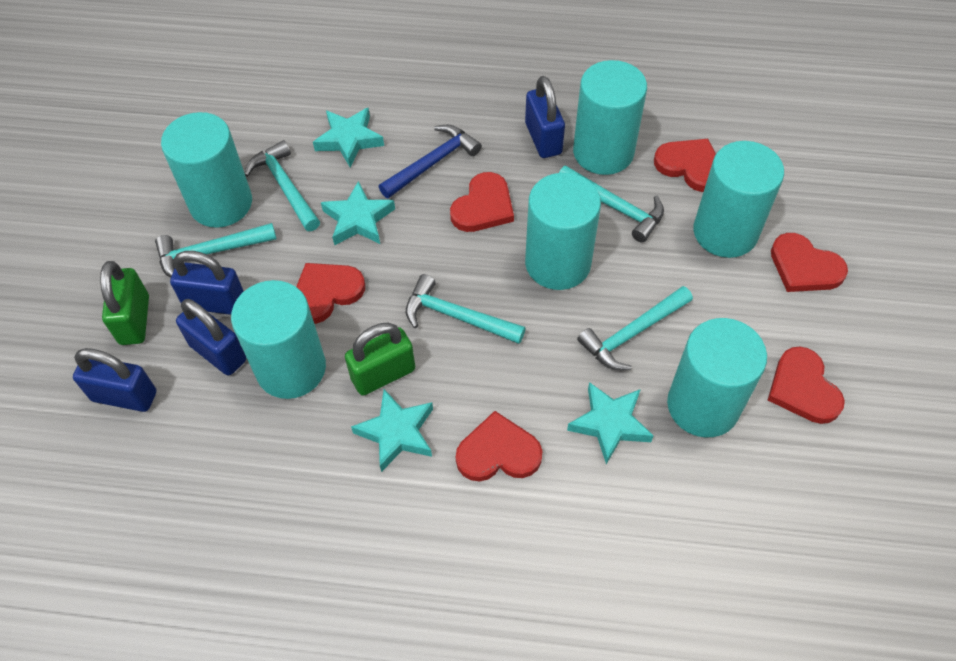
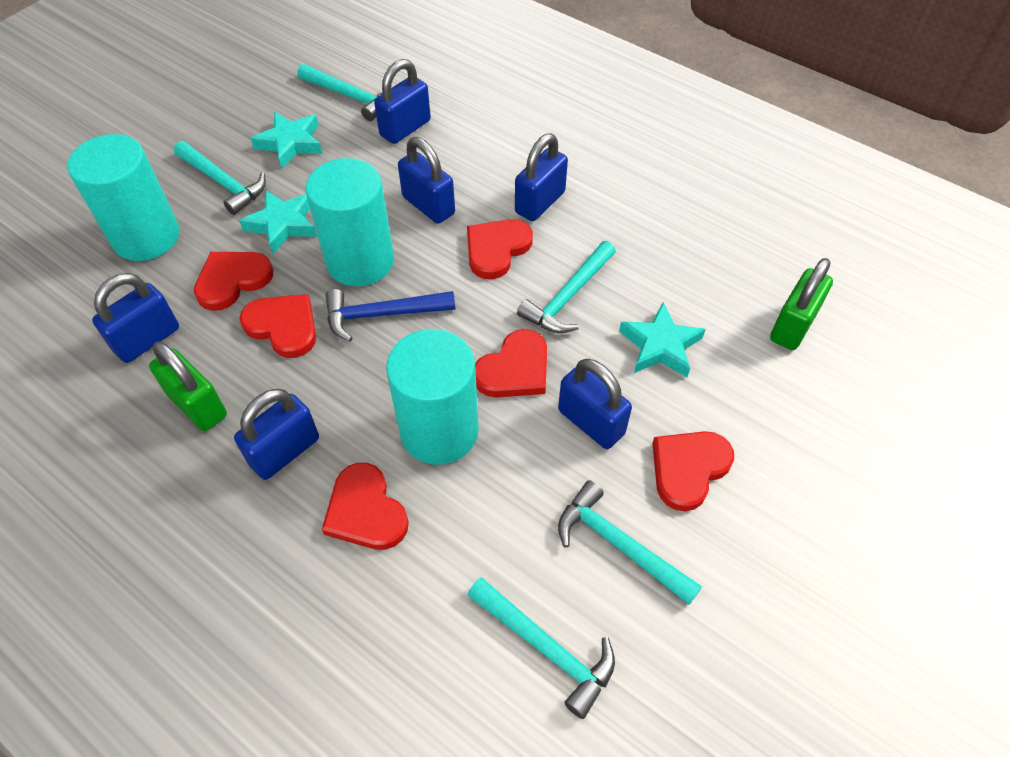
blue padlock: 4 -> 6
turquoise cylinder: 6 -> 3
turquoise star: 4 -> 3

